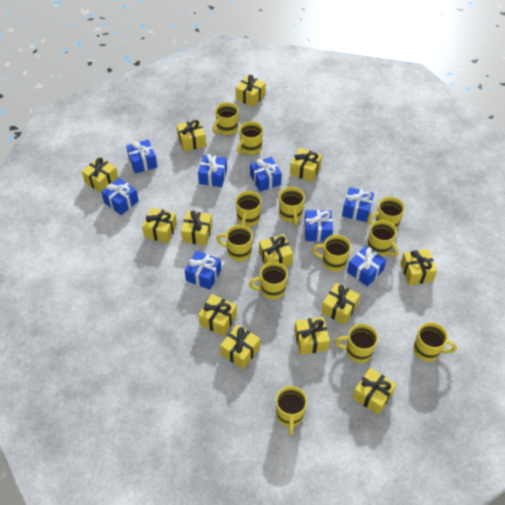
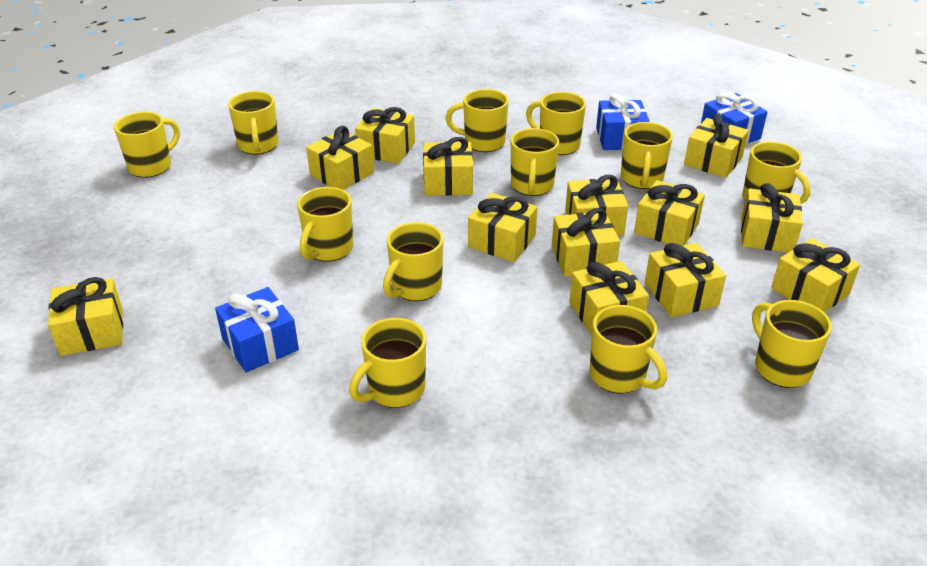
blue gift: 8 -> 3

